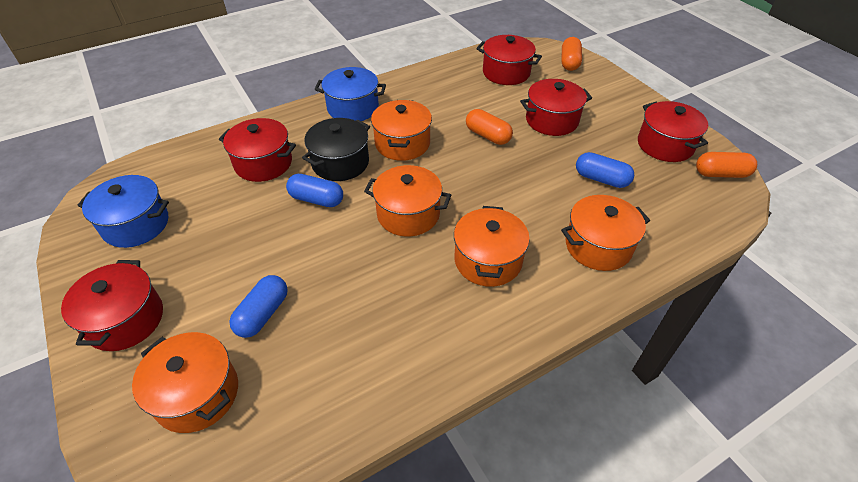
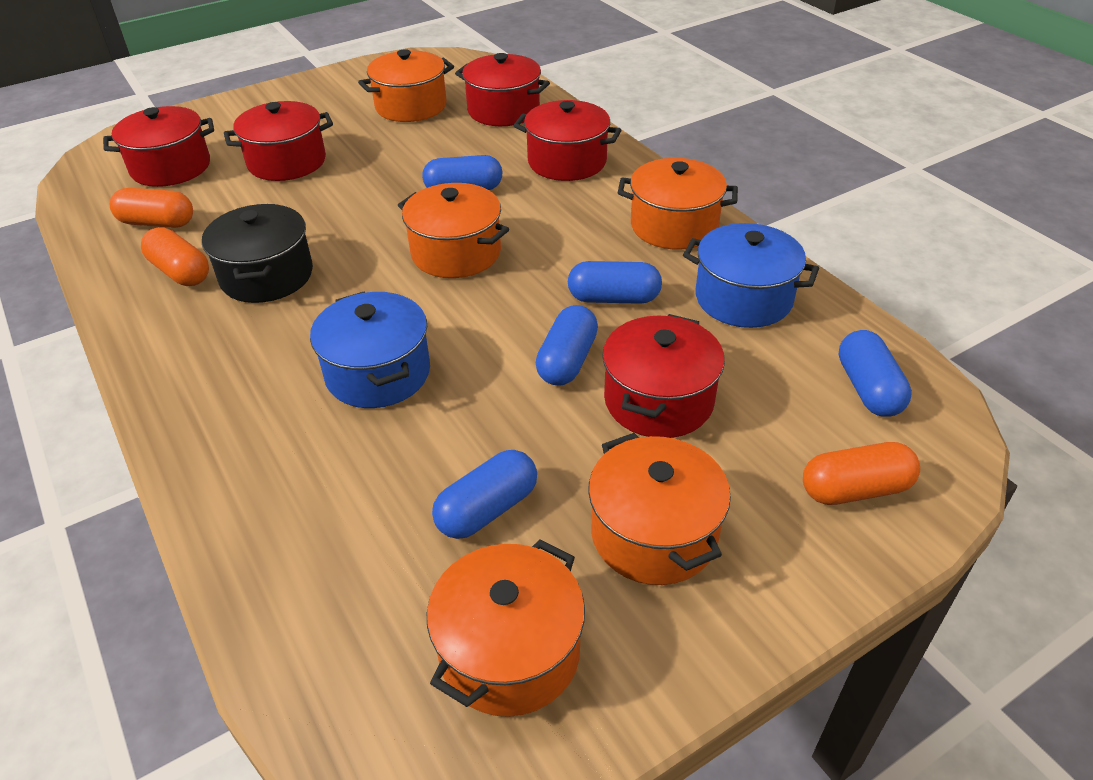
blue capsule: 3 -> 5

